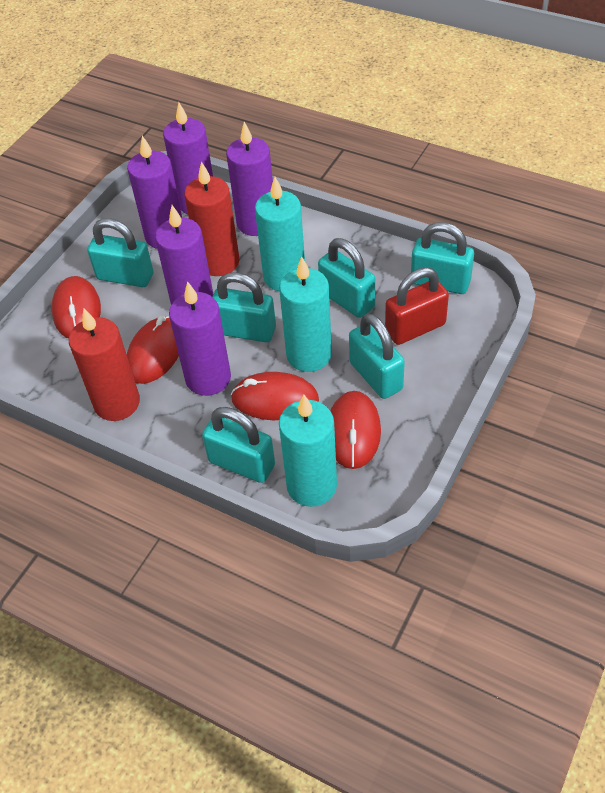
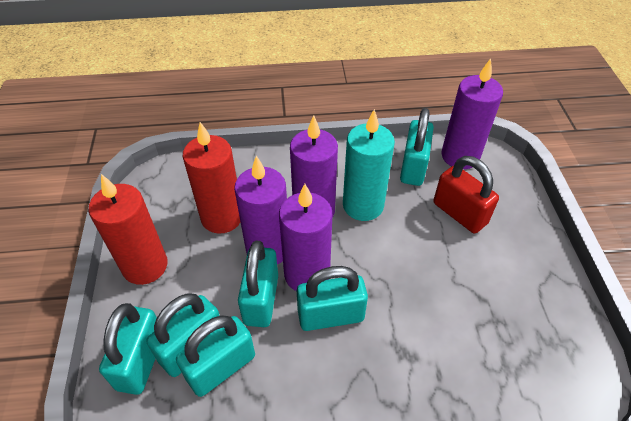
purple candle: 5 -> 4
red mouse: 4 -> 0
turquoise candle: 3 -> 1

